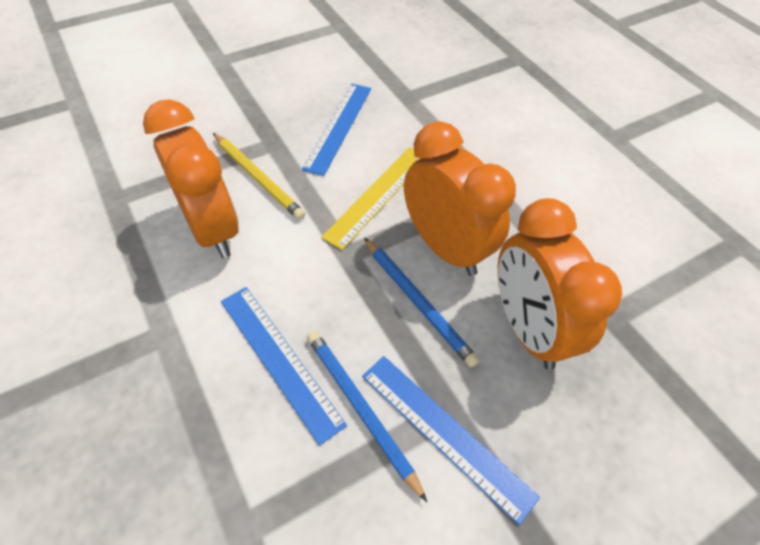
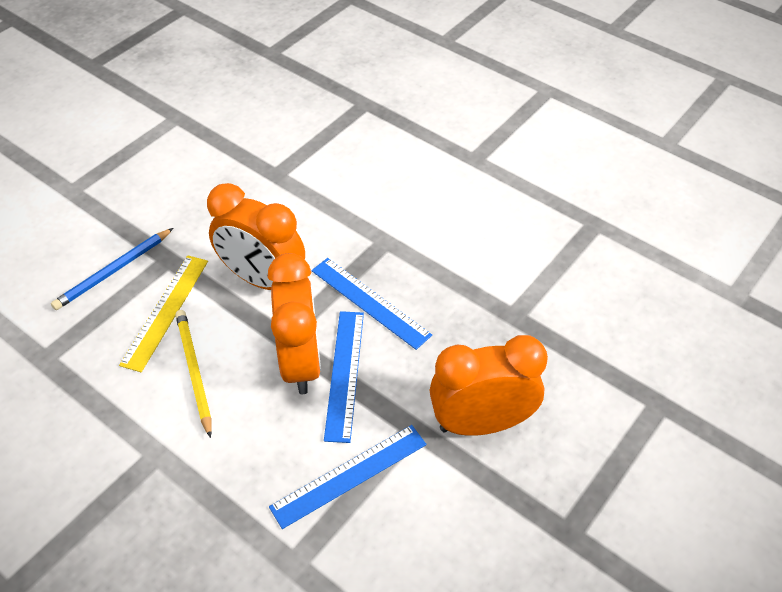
blue pencil: 2 -> 1

